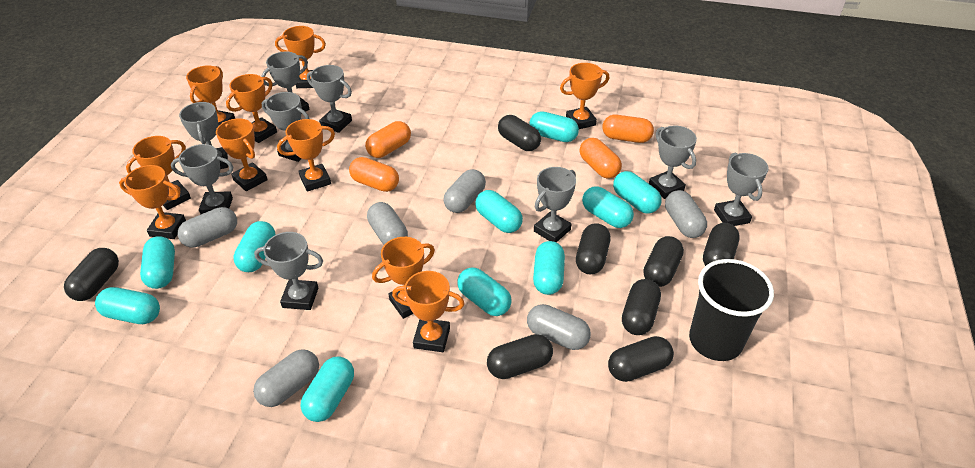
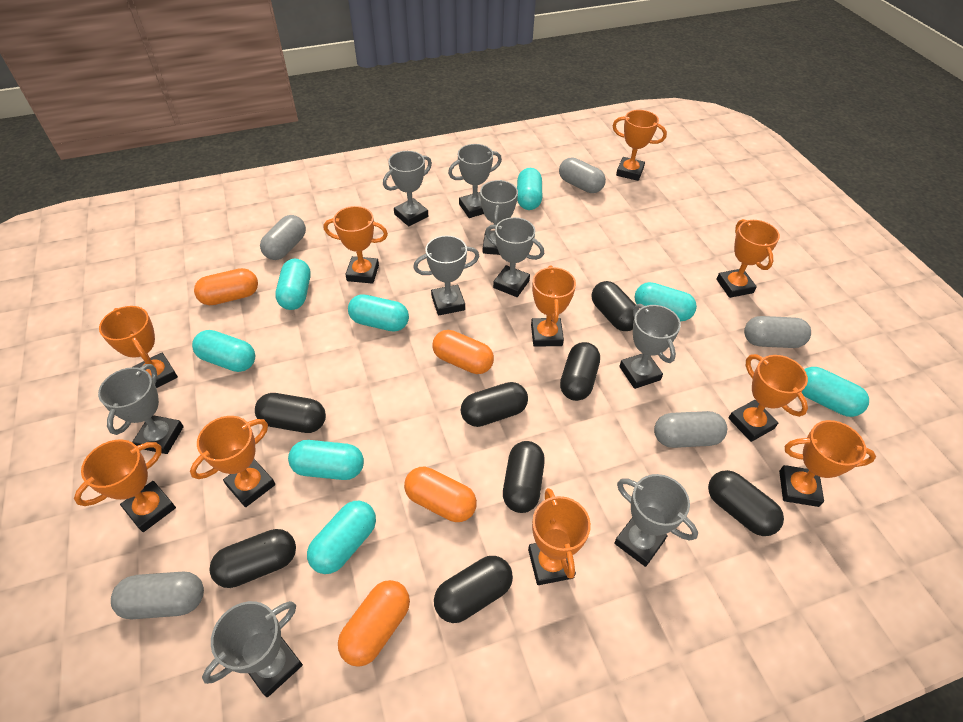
black cup: 1 -> 0
grey capsule: 6 -> 5
turquoise capsule: 10 -> 8

